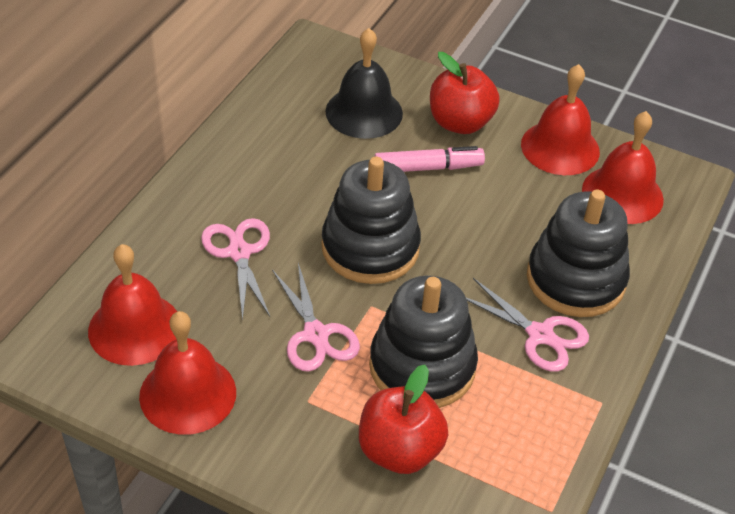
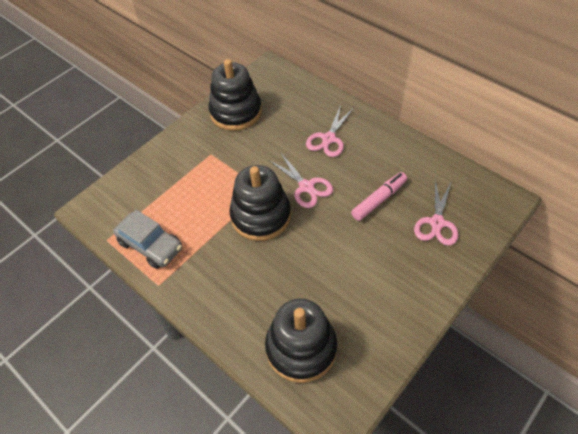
black bell: 1 -> 0
grey car: 0 -> 1
red apple: 2 -> 0
red bell: 4 -> 0

